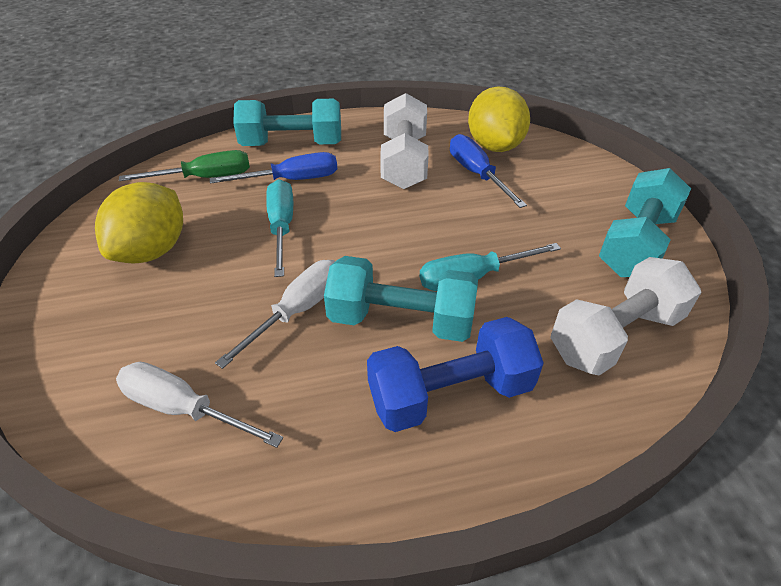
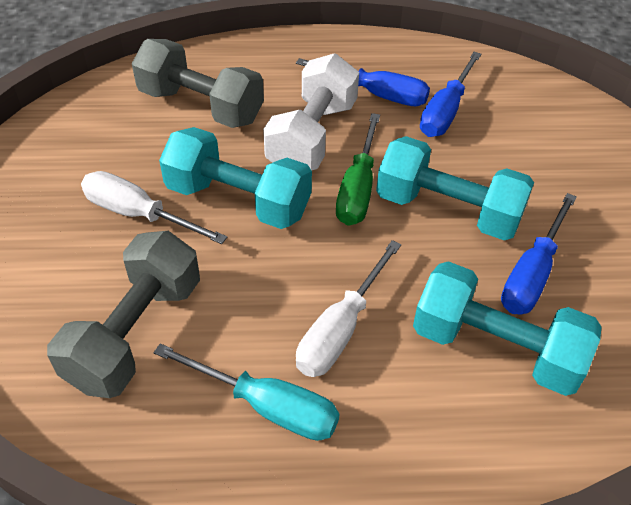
blue dumbbell: 1 -> 0
blue screwdriver: 2 -> 3
grey dumbbell: 0 -> 2
turquoise screwdriver: 2 -> 1
white dumbbell: 2 -> 1
yellow lemon: 2 -> 0

